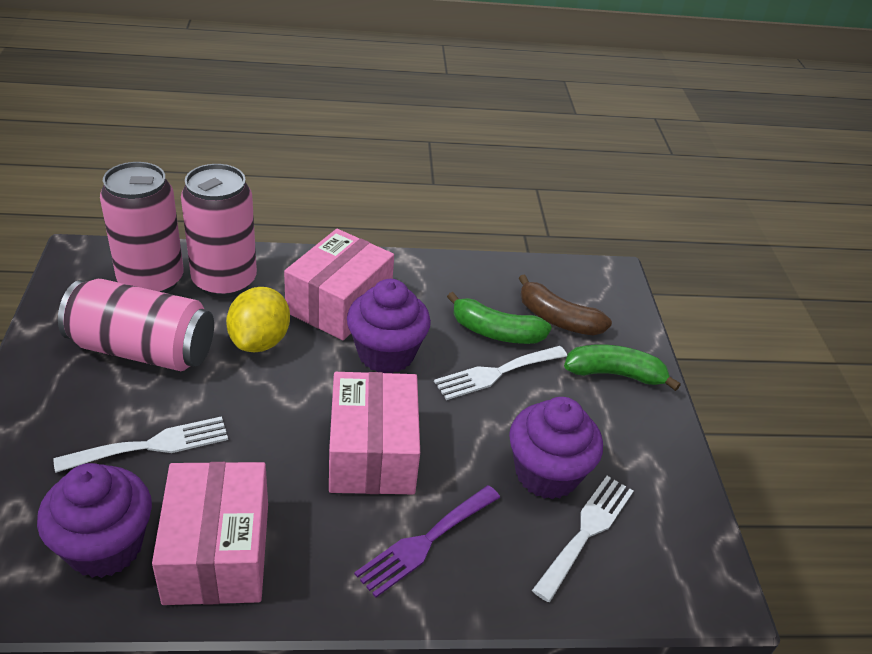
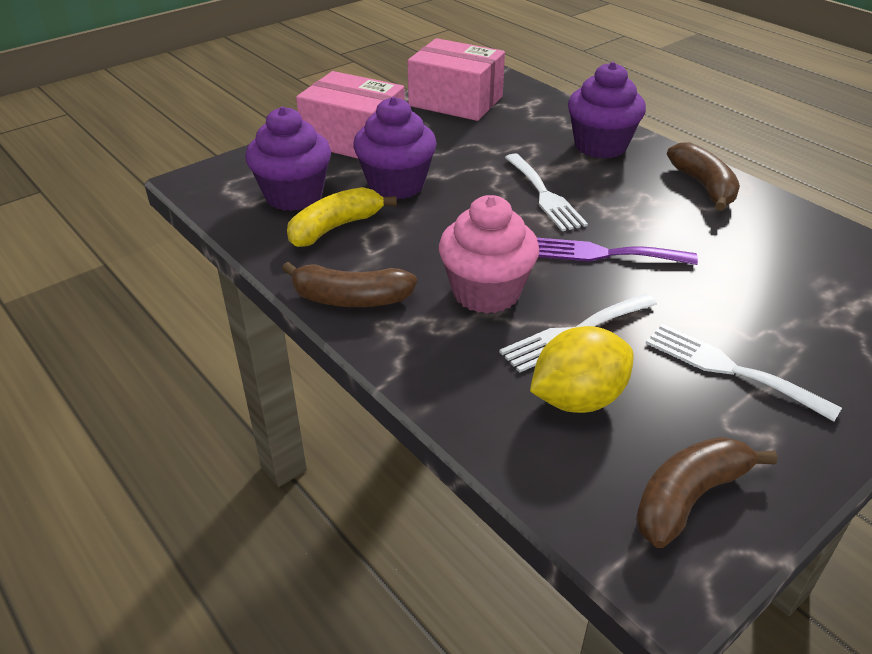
brown banana: 1 -> 3
green banana: 2 -> 0
pink box: 3 -> 2
pink can: 3 -> 0
pink cupcake: 0 -> 1
yellow banana: 0 -> 1

